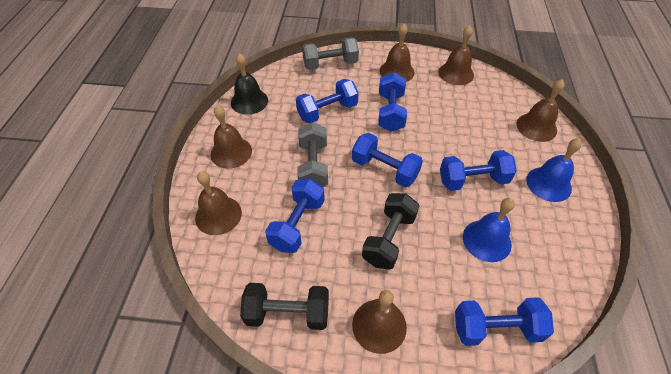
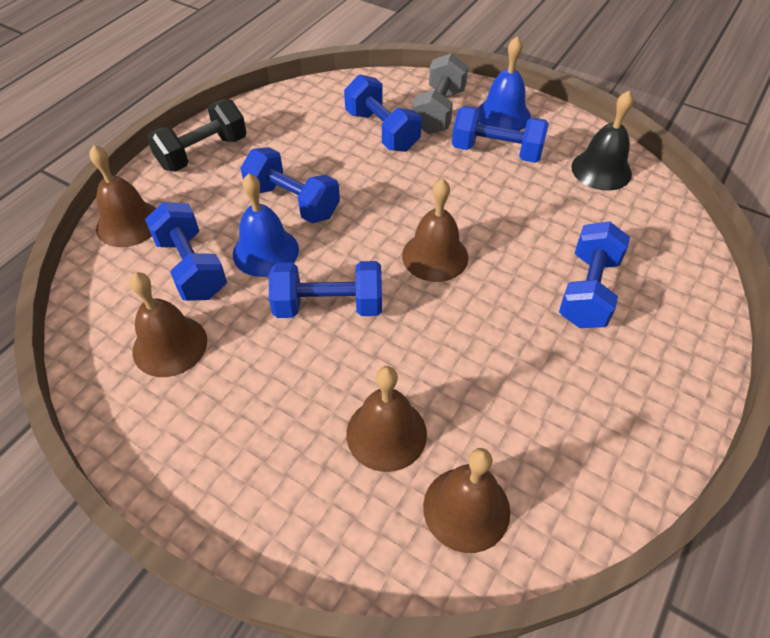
black dumbbell: 2 -> 1
brown bell: 6 -> 5
grey dumbbell: 2 -> 1

